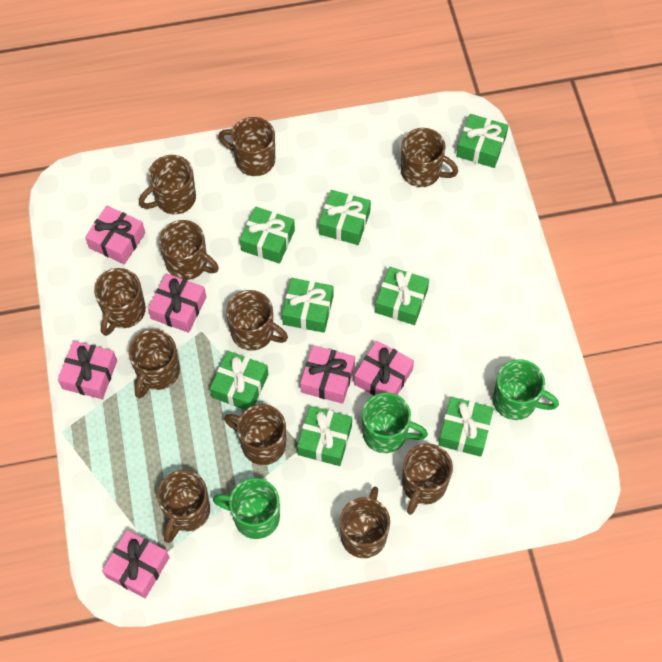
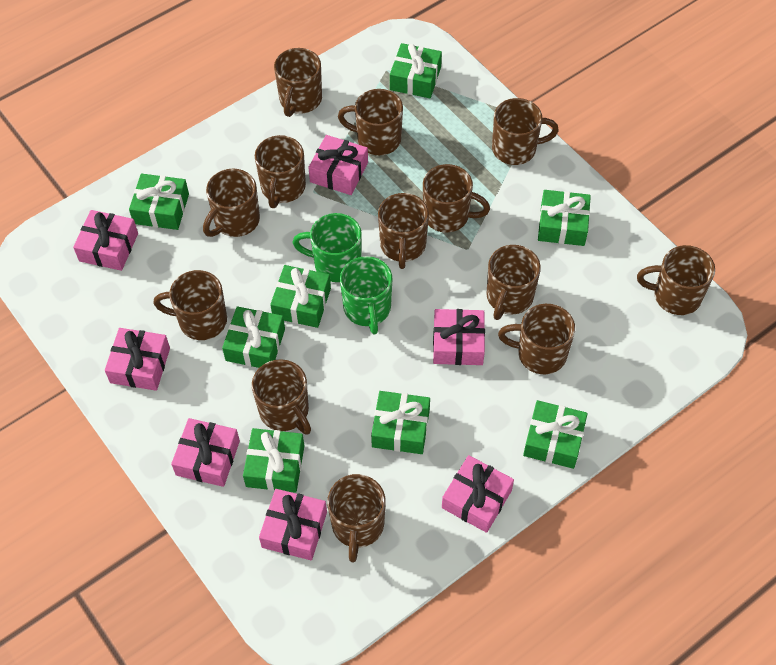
brown mug: 11 -> 13
green mug: 3 -> 2
pink gift: 6 -> 7

